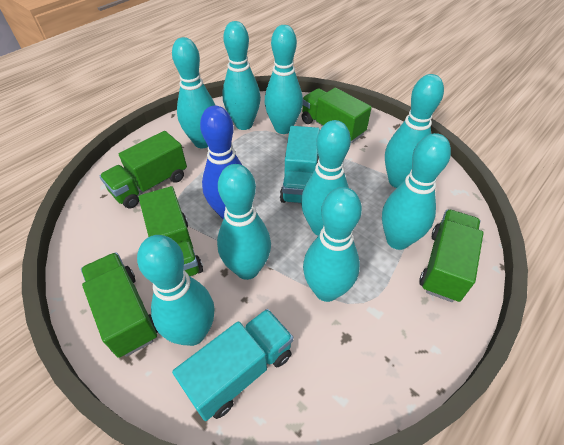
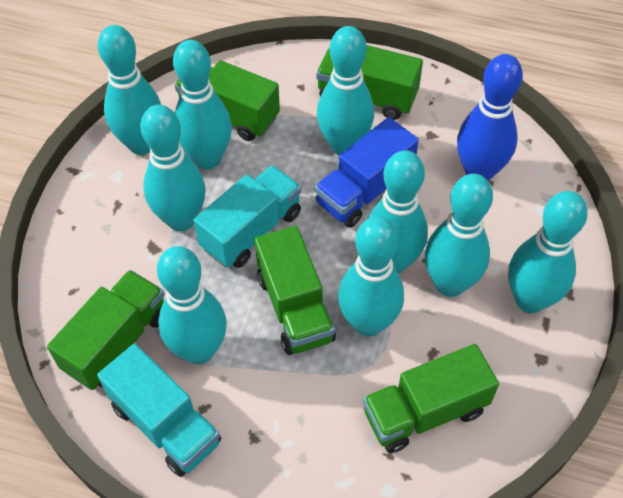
blue truck: 0 -> 1

